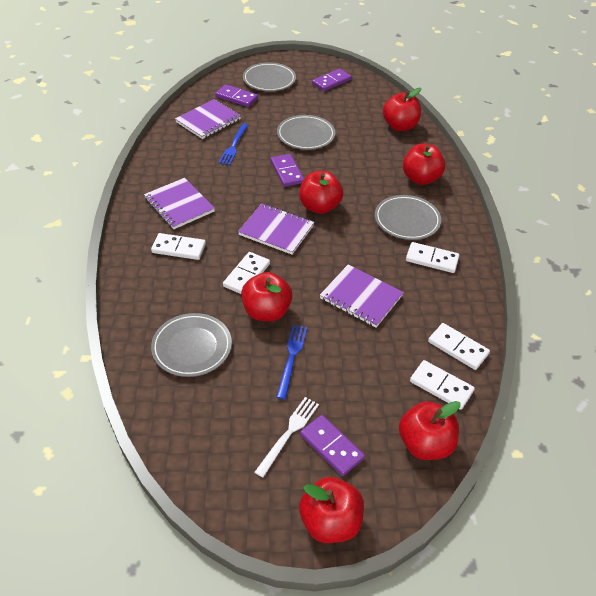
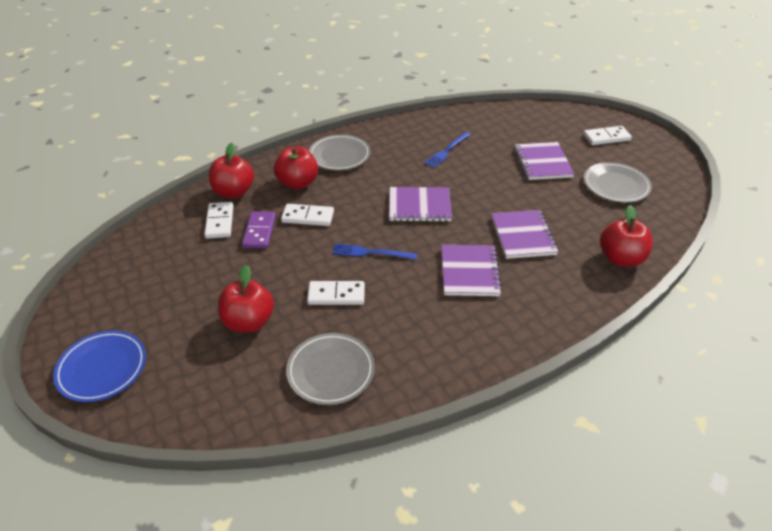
blue plate: 0 -> 1
grey plate: 4 -> 3
purple domino: 4 -> 1
red apple: 6 -> 4
white domino: 5 -> 4
white fork: 1 -> 0

